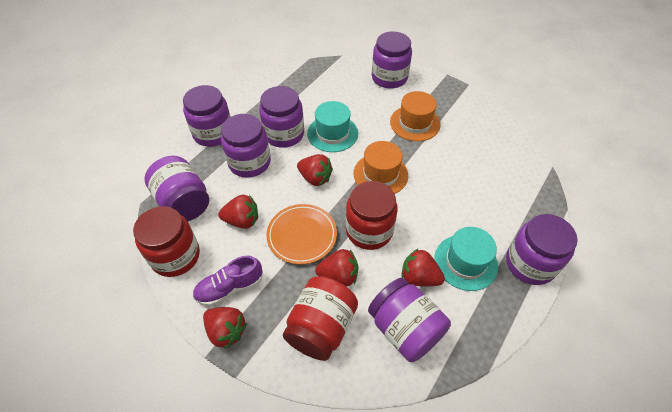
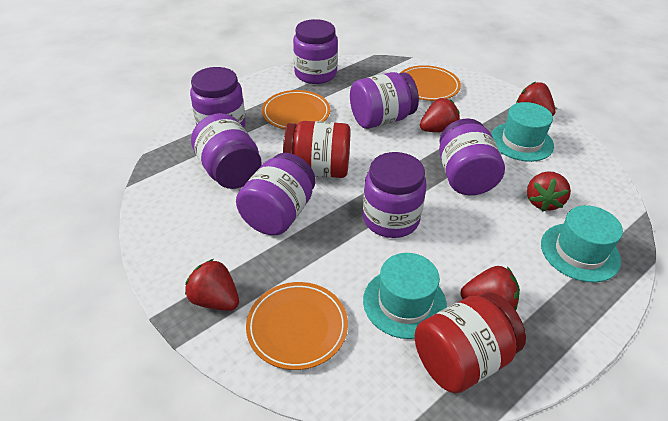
orange hat: 2 -> 0
orange plate: 1 -> 3
purple shoe: 1 -> 0
red jar: 3 -> 2
turquoise hat: 2 -> 3

